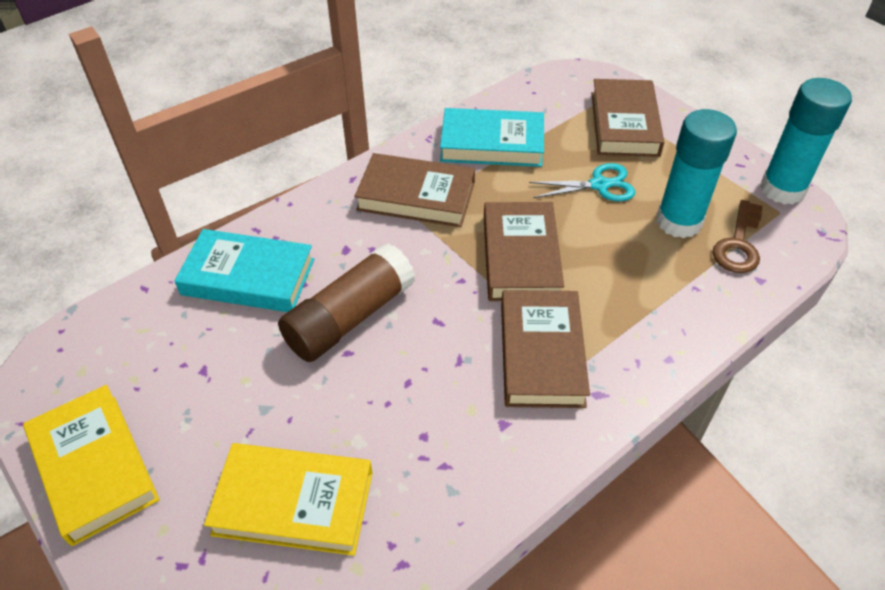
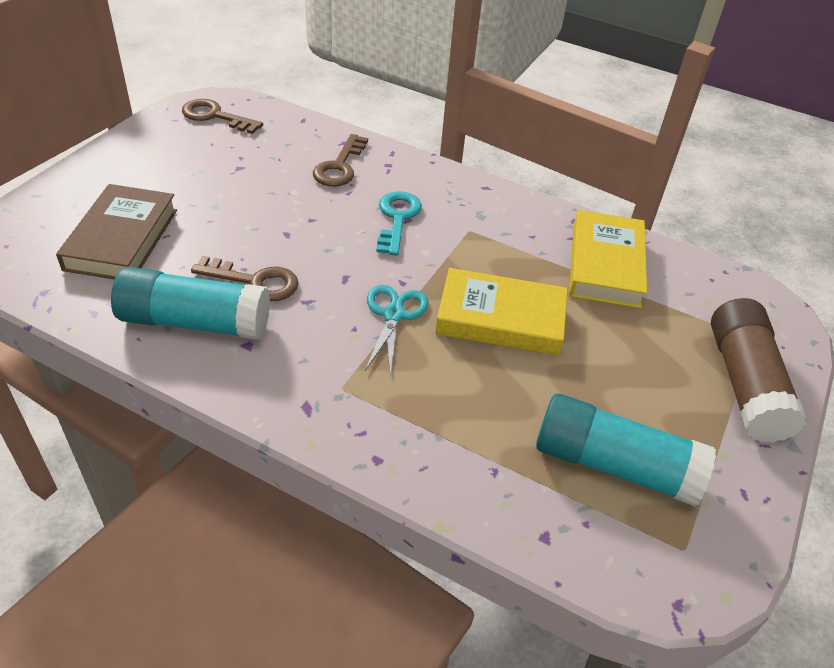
brown book: 4 -> 1
brown key: 1 -> 3
turquoise book: 2 -> 0
turquoise key: 0 -> 1

